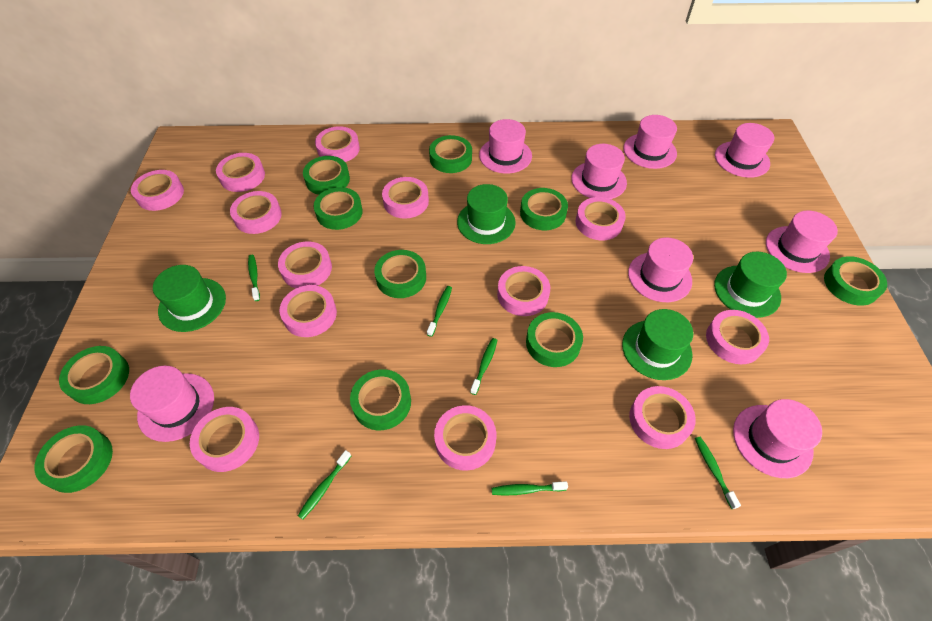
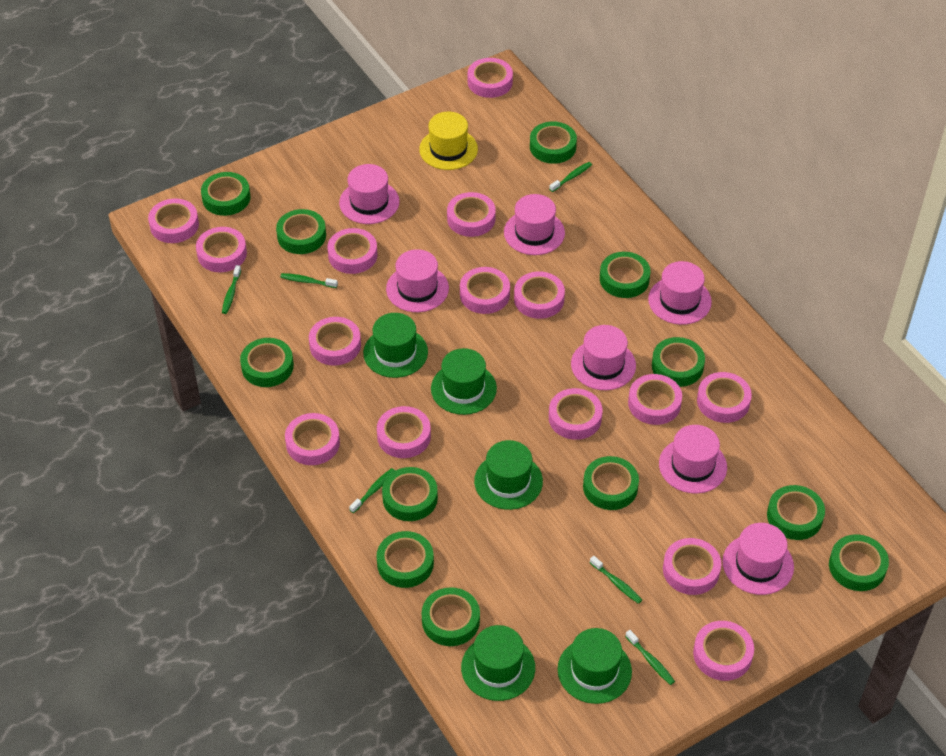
green hat: 4 -> 5
green tape: 10 -> 12
pink hat: 8 -> 7
pink tape: 13 -> 15
yellow hat: 0 -> 1

